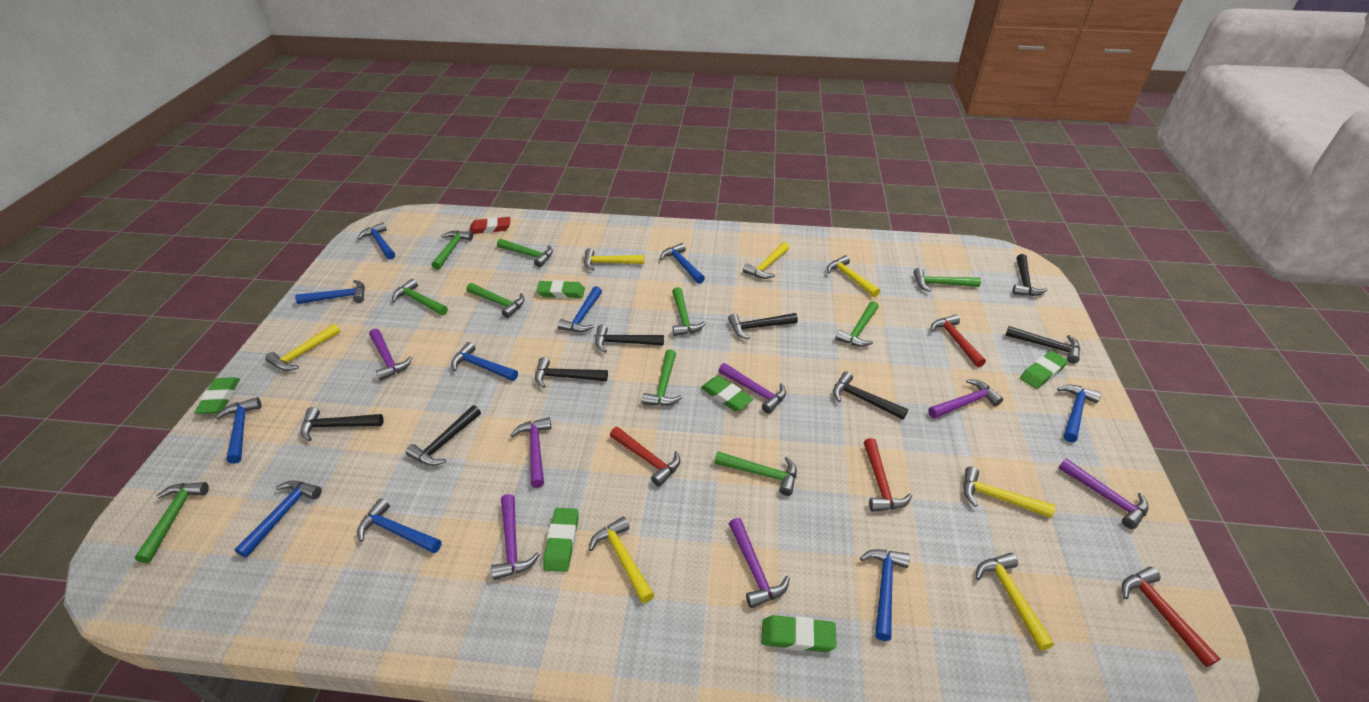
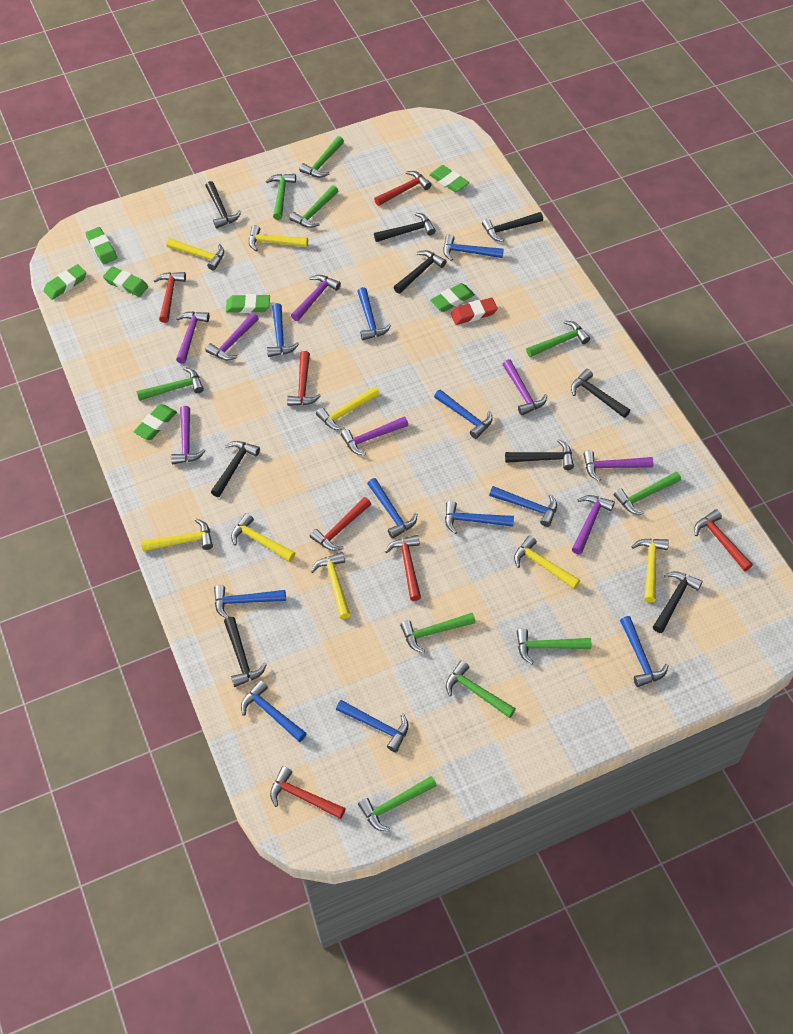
black hammer: 8 -> 9
blue hammer: 10 -> 11
green eraser: 6 -> 7
purple hammer: 7 -> 8
red hammer: 4 -> 7
yellow hammer: 7 -> 8

